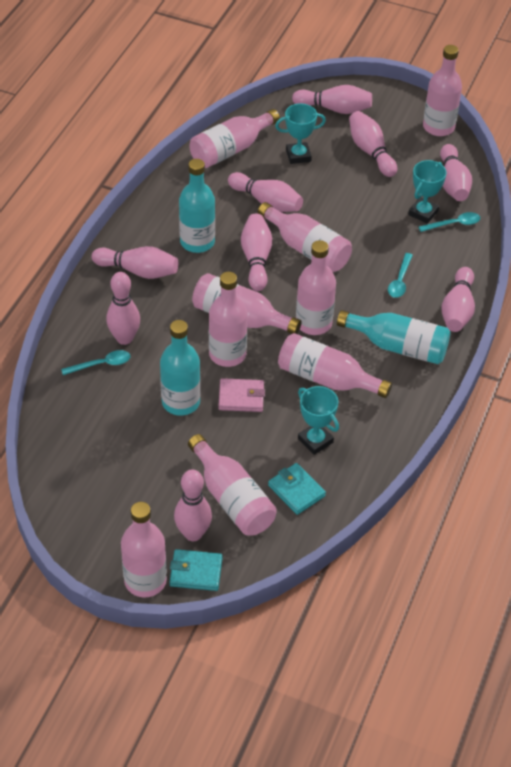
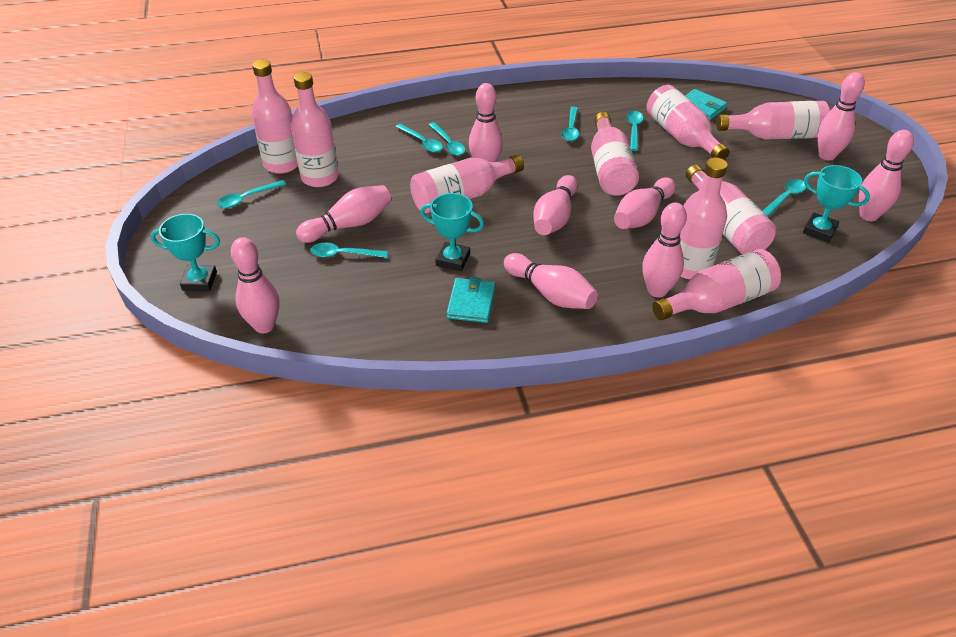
pink wallet: 1 -> 0
turquoise bottle: 3 -> 0
turquoise spoon: 3 -> 7

